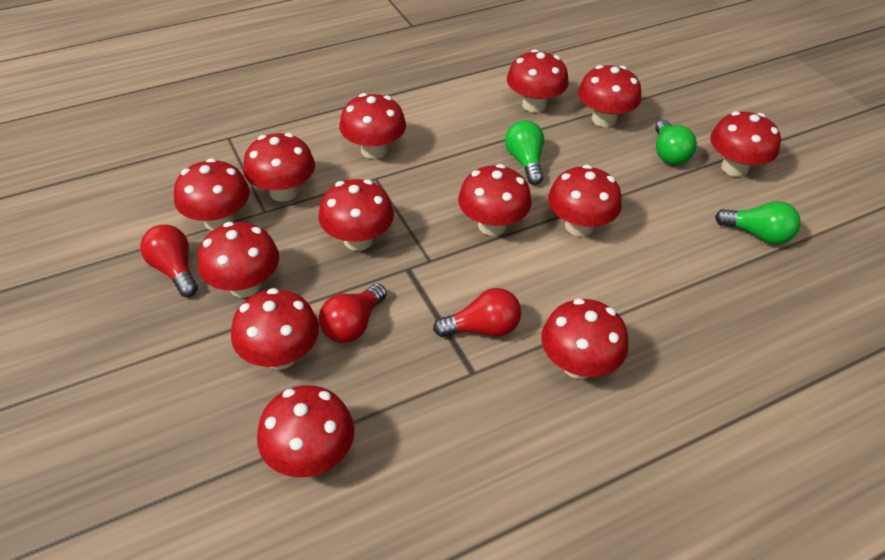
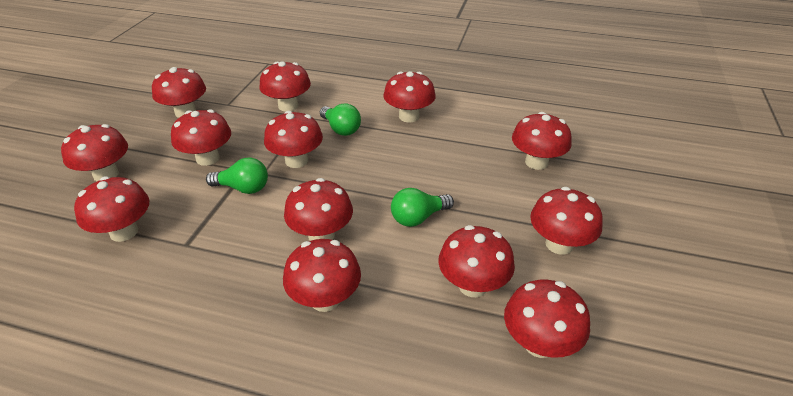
red light bulb: 3 -> 0

